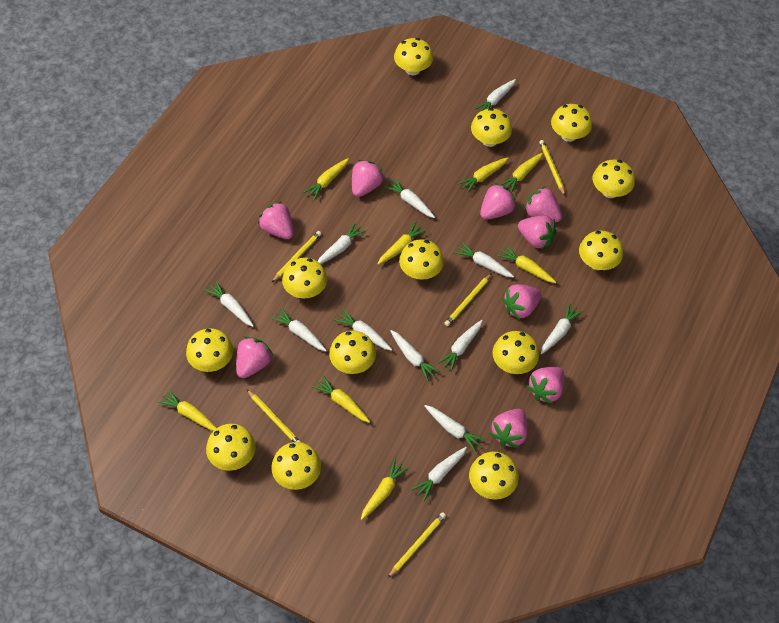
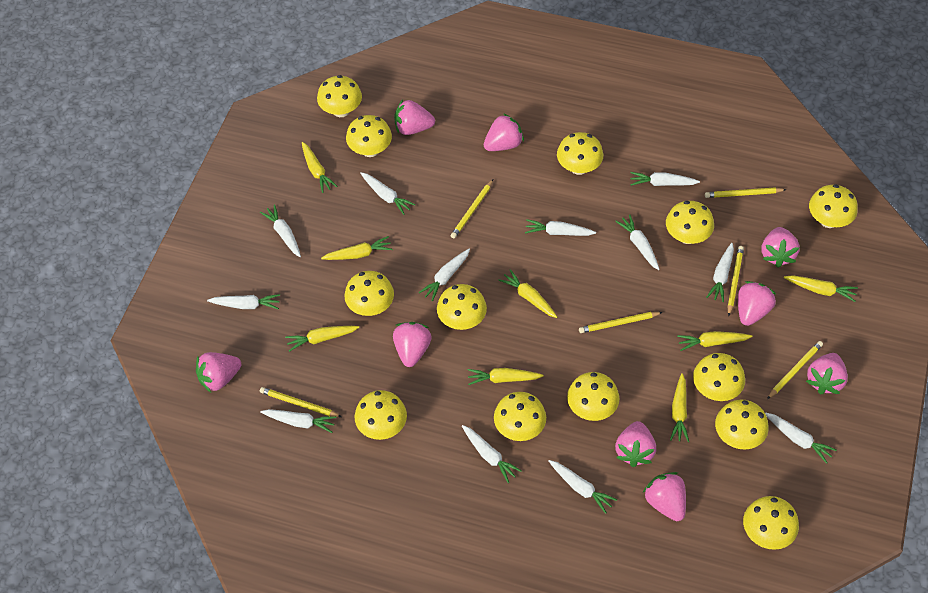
yellow pencil: 5 -> 6

